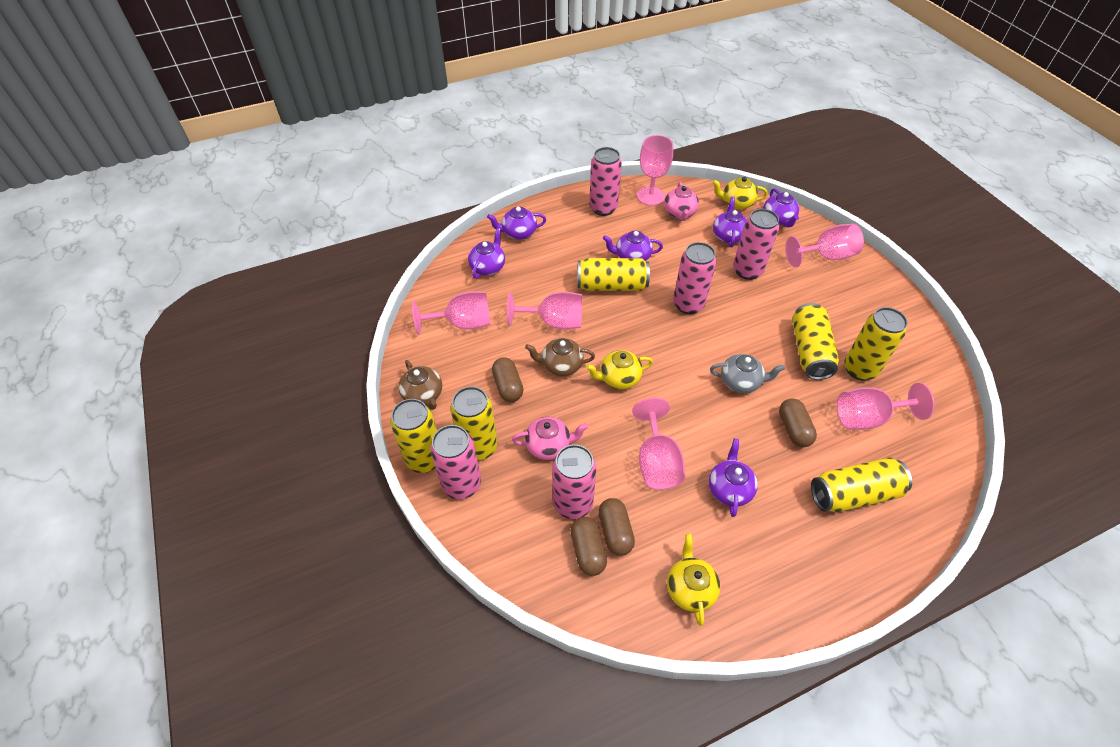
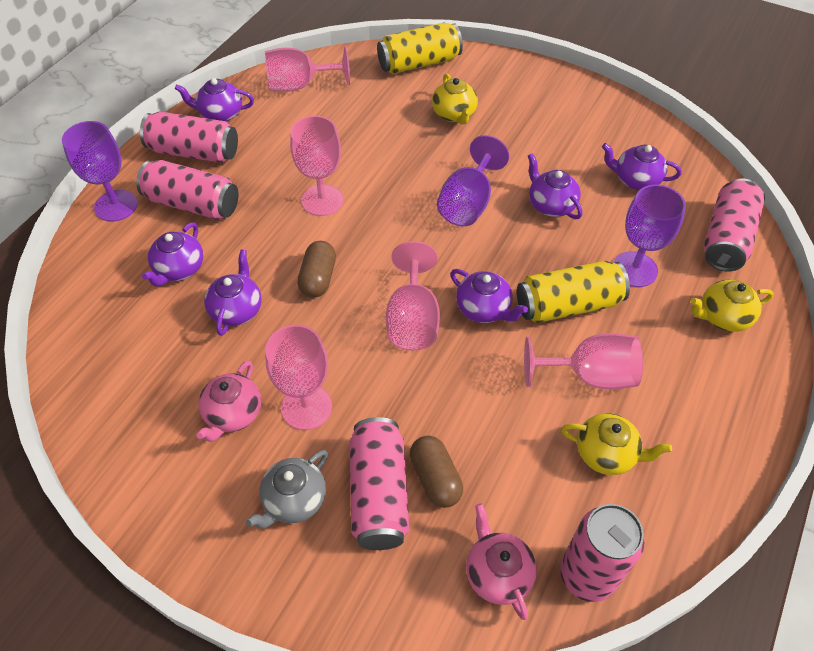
brown capsule: 4 -> 2
brown teapot: 2 -> 0
pink goblet: 6 -> 5
purple goblet: 0 -> 3
yellow can: 6 -> 2

